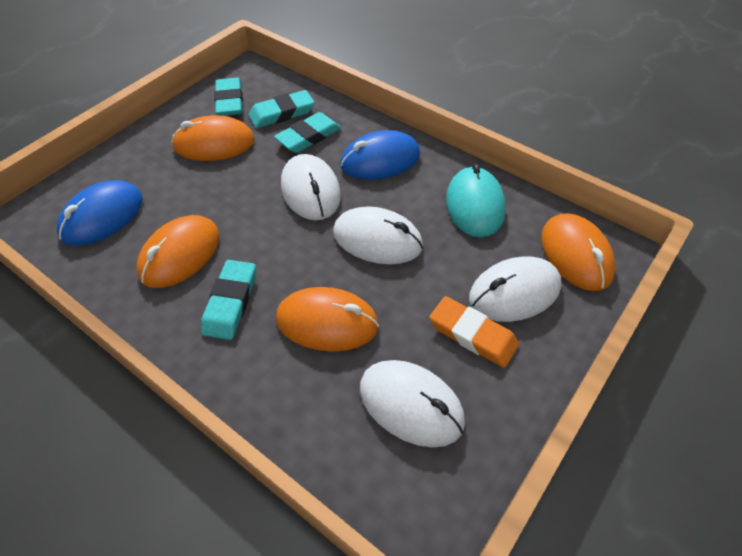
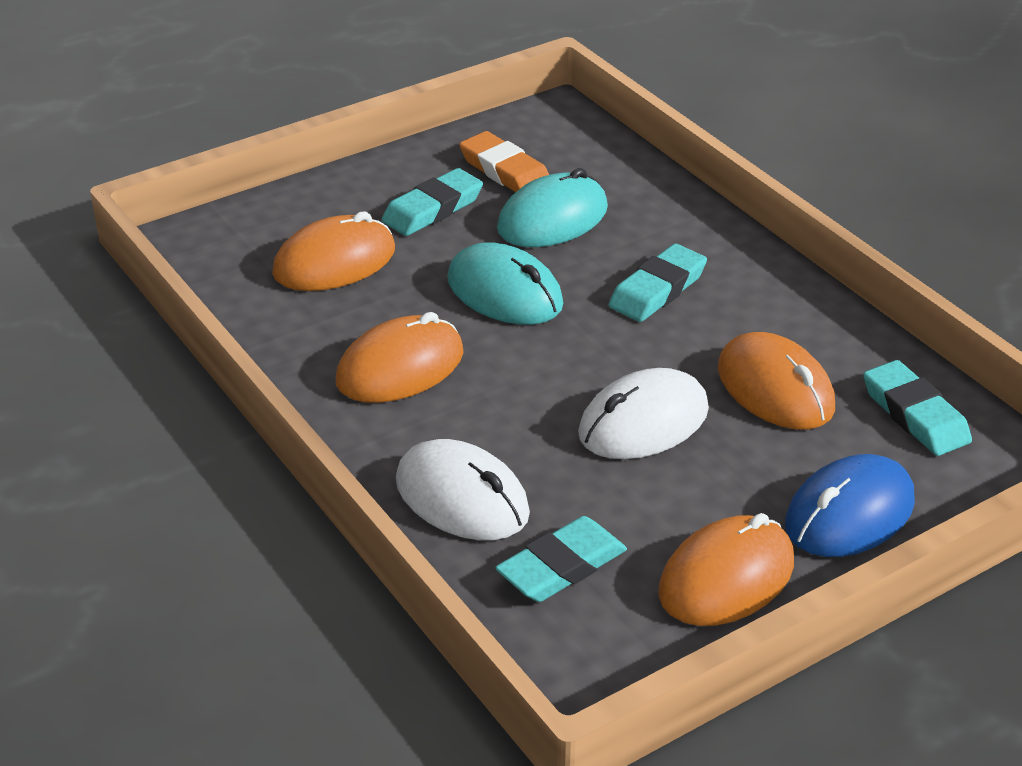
blue mouse: 2 -> 1
turquoise mouse: 1 -> 2
white mouse: 4 -> 2

